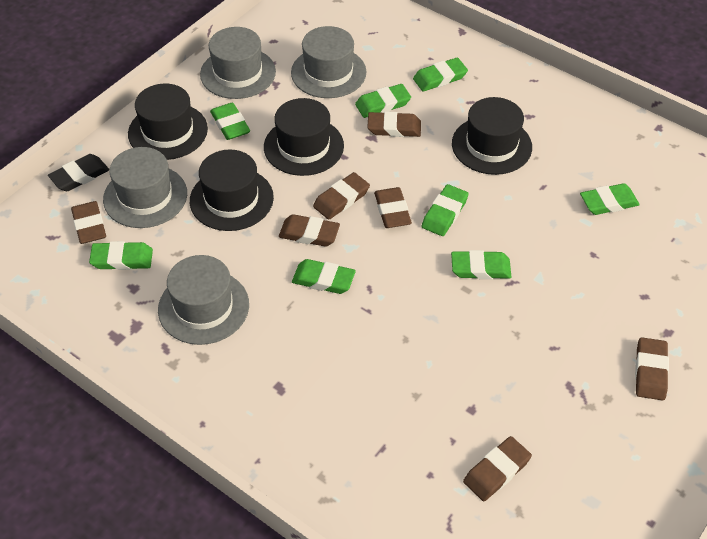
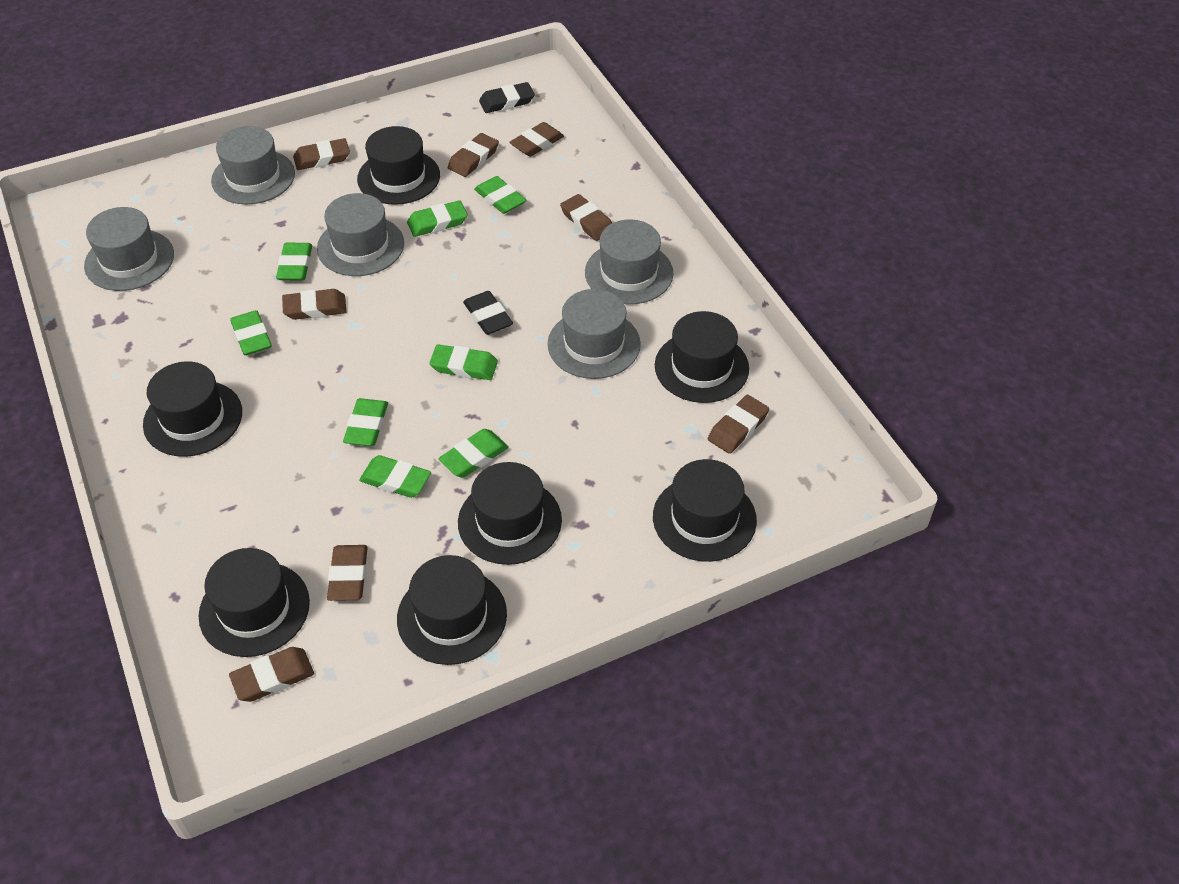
black eraser: 1 -> 2
black hat: 4 -> 7
brown eraser: 7 -> 8
grey hat: 4 -> 5

